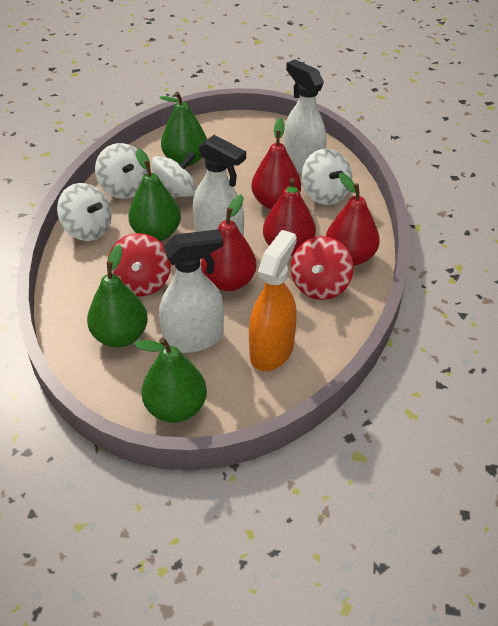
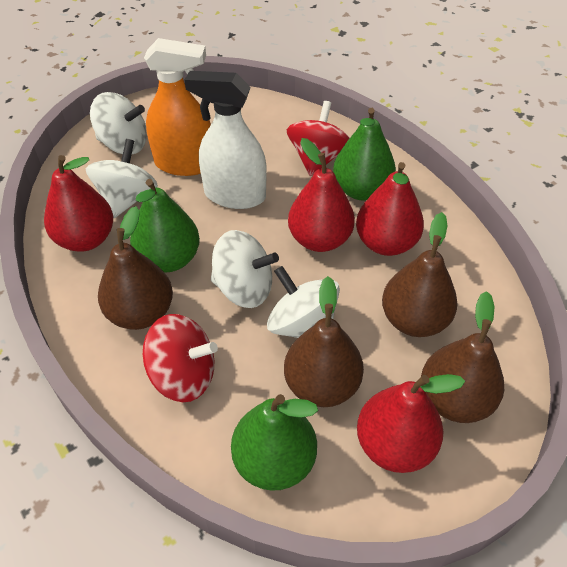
brown pear: 0 -> 4
green pear: 4 -> 3
white spray bottle: 3 -> 1

